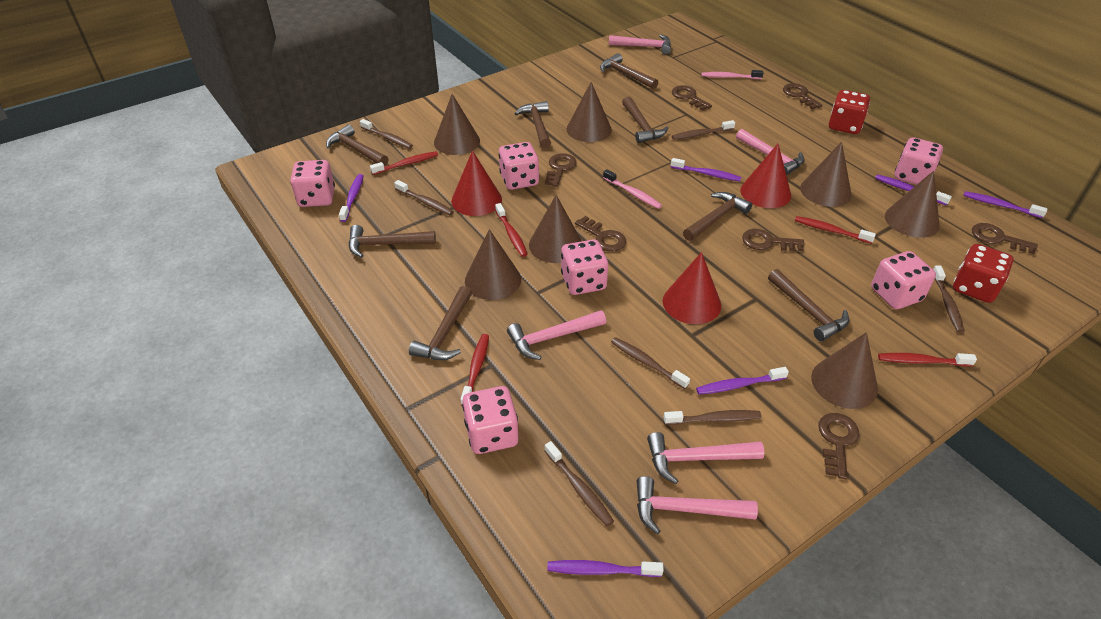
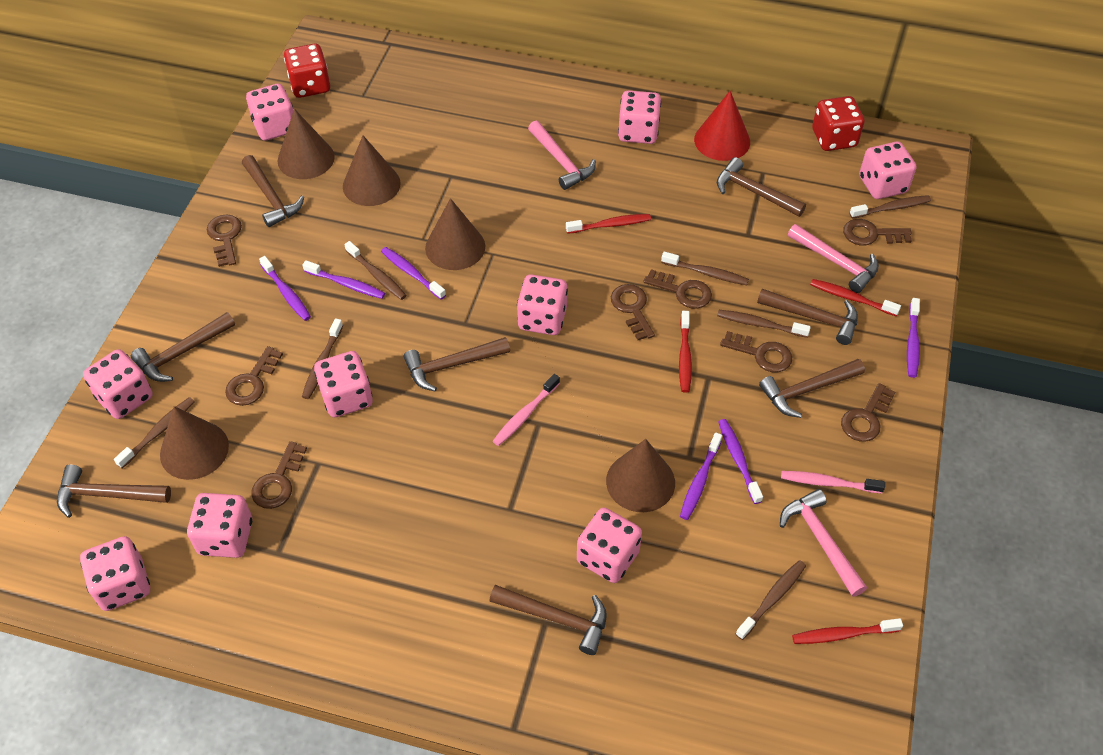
brown cone: 7 -> 5
brown key: 7 -> 8
pink dice: 6 -> 9
pink hammer: 5 -> 3
red cone: 3 -> 1
red toothbrush: 5 -> 4

